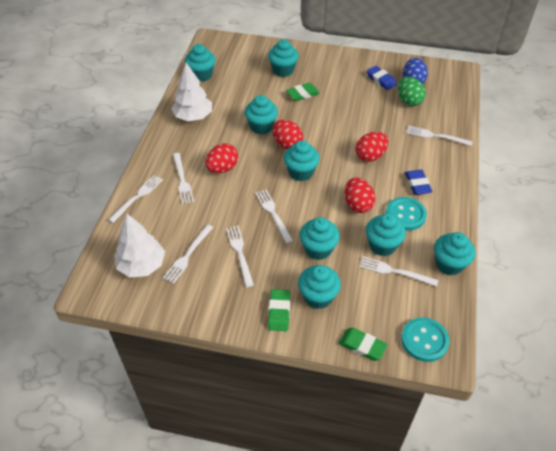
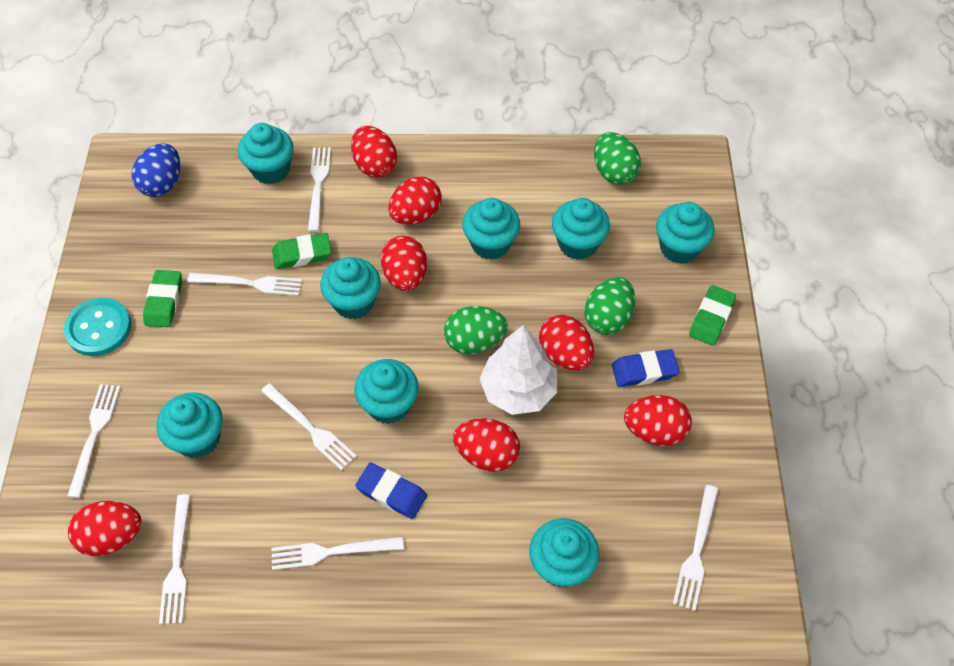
green egg: 1 -> 3
red egg: 4 -> 7
turquoise button: 2 -> 1
white tree: 2 -> 1

